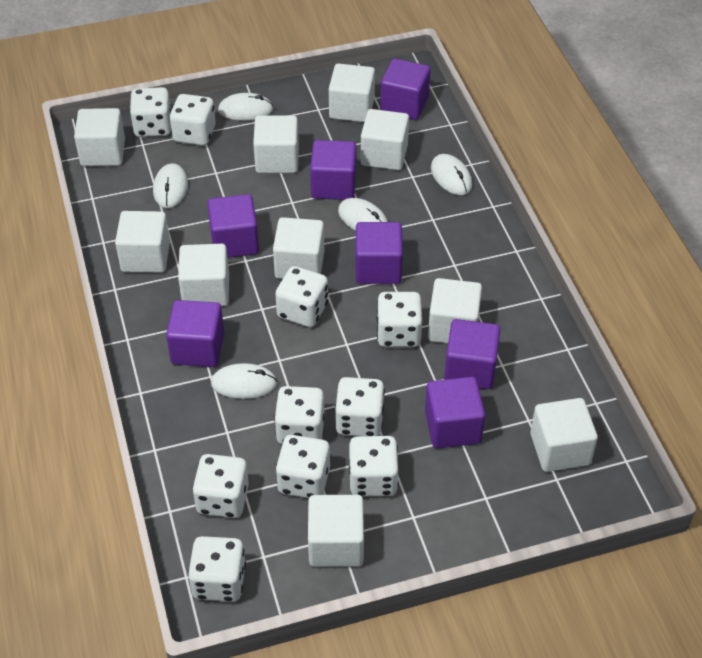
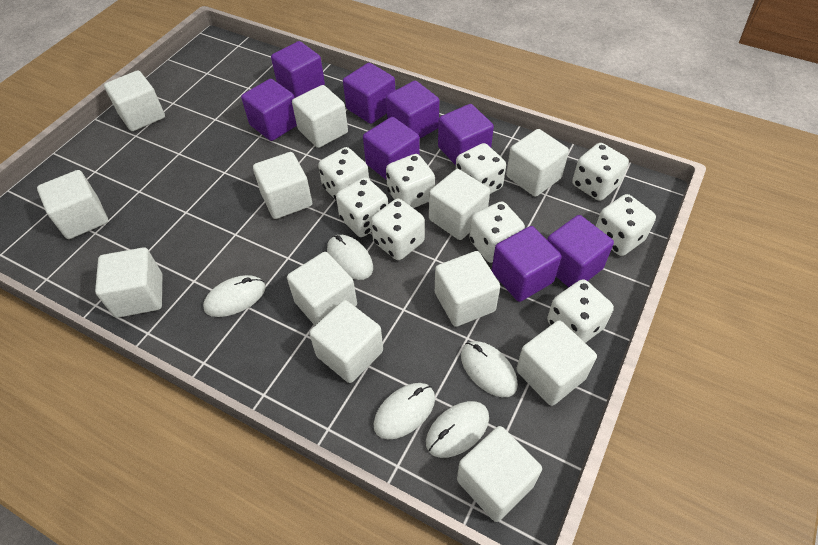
purple cube: 7 -> 8
white cube: 10 -> 12
white dice: 10 -> 9

